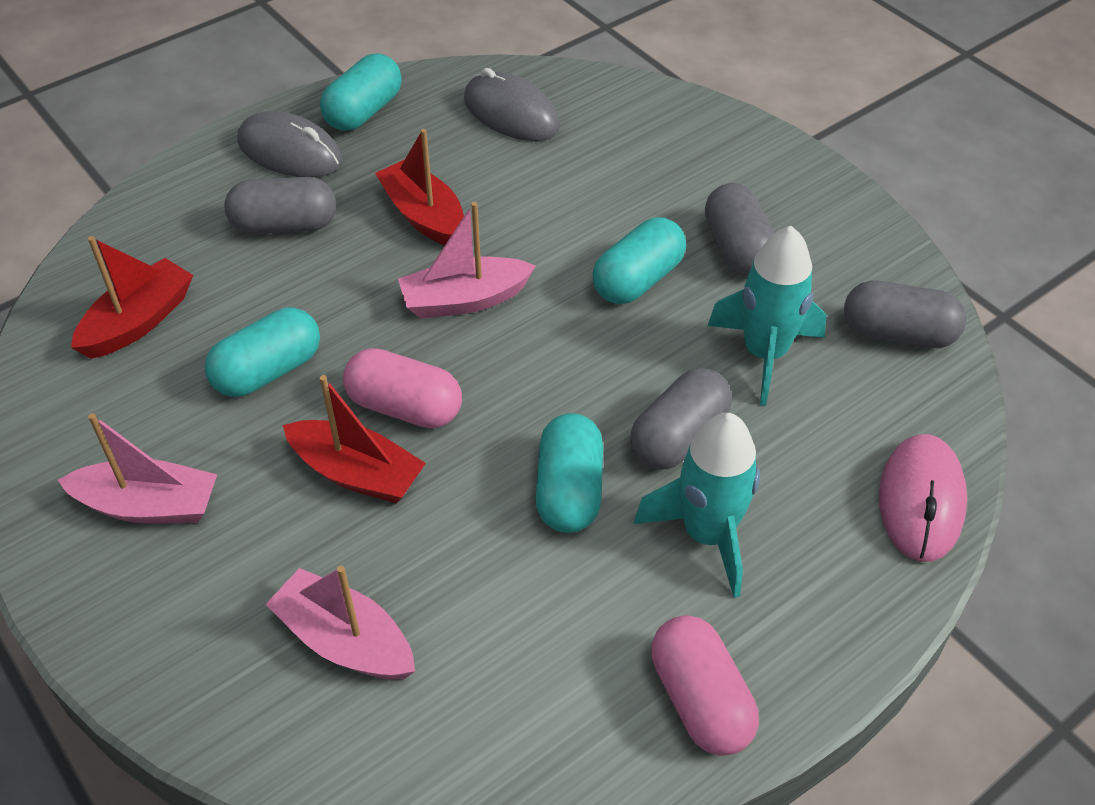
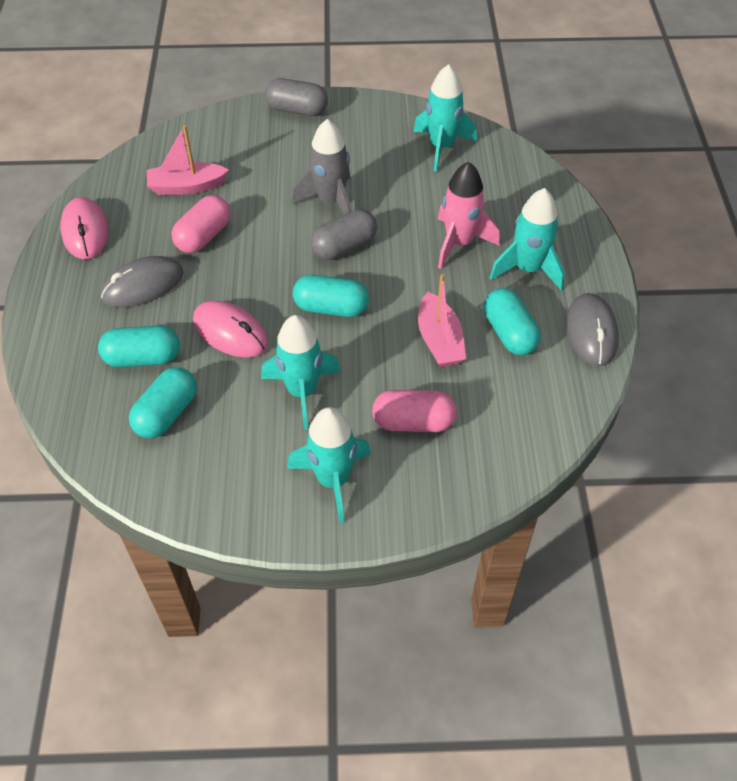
grey capsule: 4 -> 2
grey rocket: 0 -> 1
pink boat: 3 -> 2
pink mouse: 1 -> 2
pink rocket: 0 -> 1
red boat: 3 -> 0
turquoise rocket: 2 -> 4

